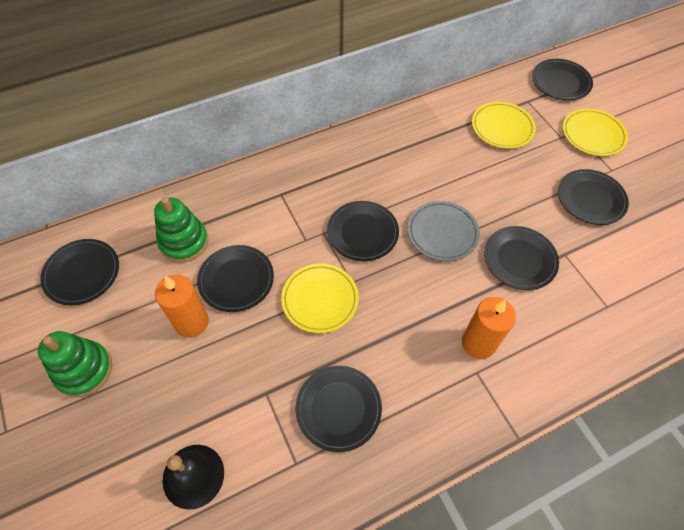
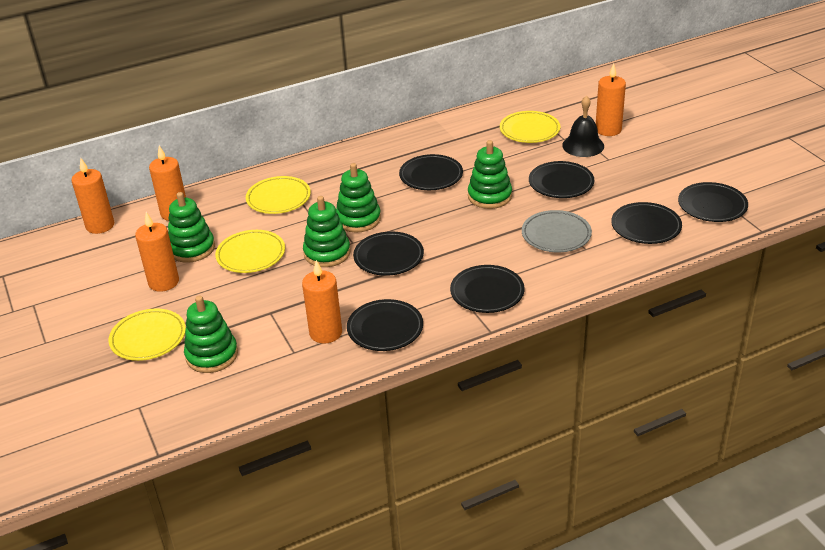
green stacking toy: 2 -> 5
orange candle: 2 -> 5
yellow plate: 3 -> 4

